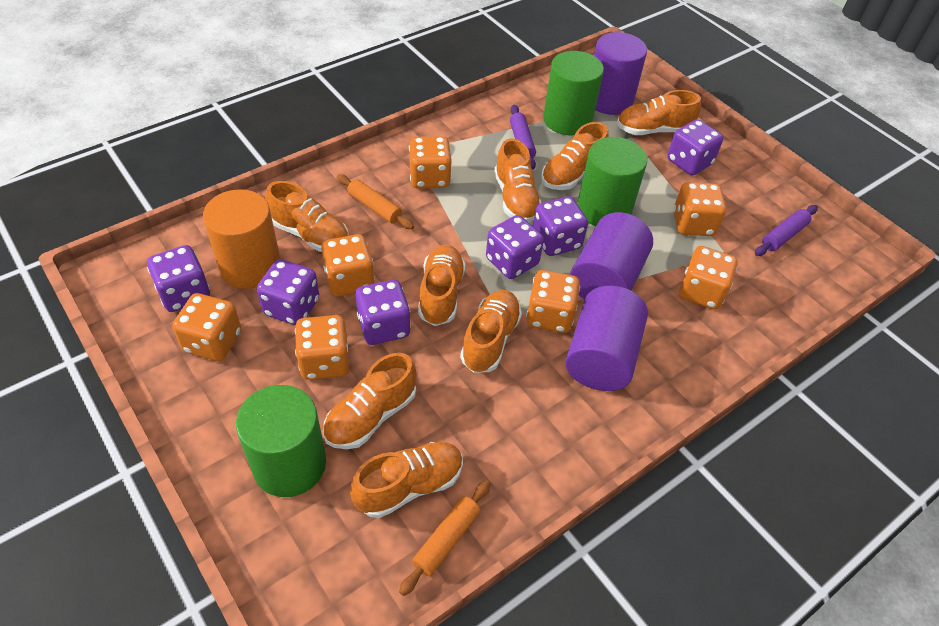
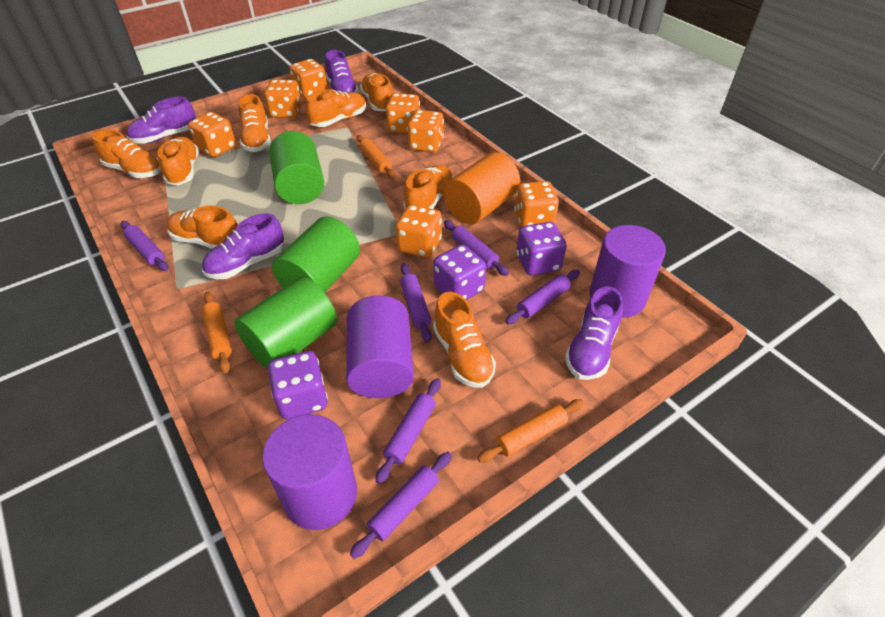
orange rolling pin: 2 -> 3
purple dice: 6 -> 3
purple rolling pin: 2 -> 6
purple shoe: 0 -> 4

